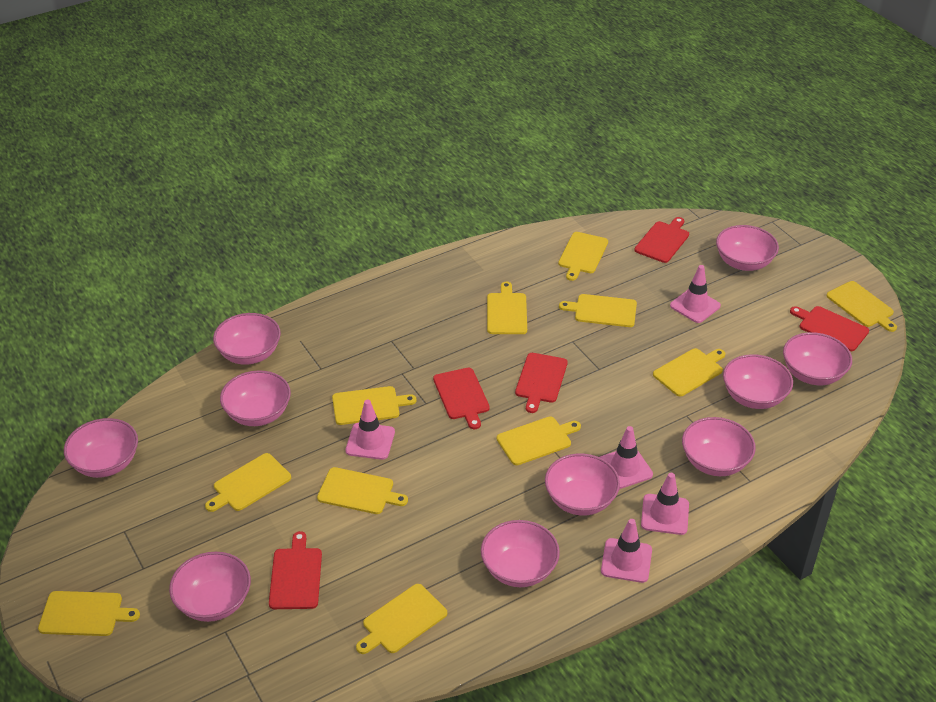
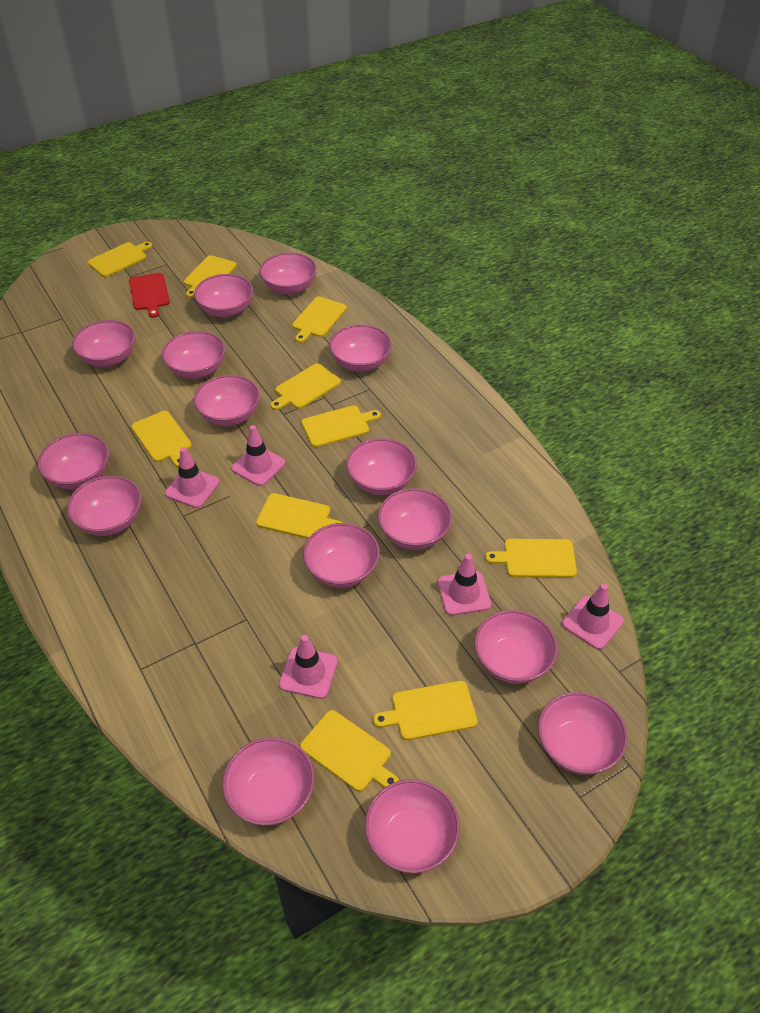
pink bowl: 10 -> 15
red cutting board: 5 -> 1
yellow cutting board: 11 -> 10

